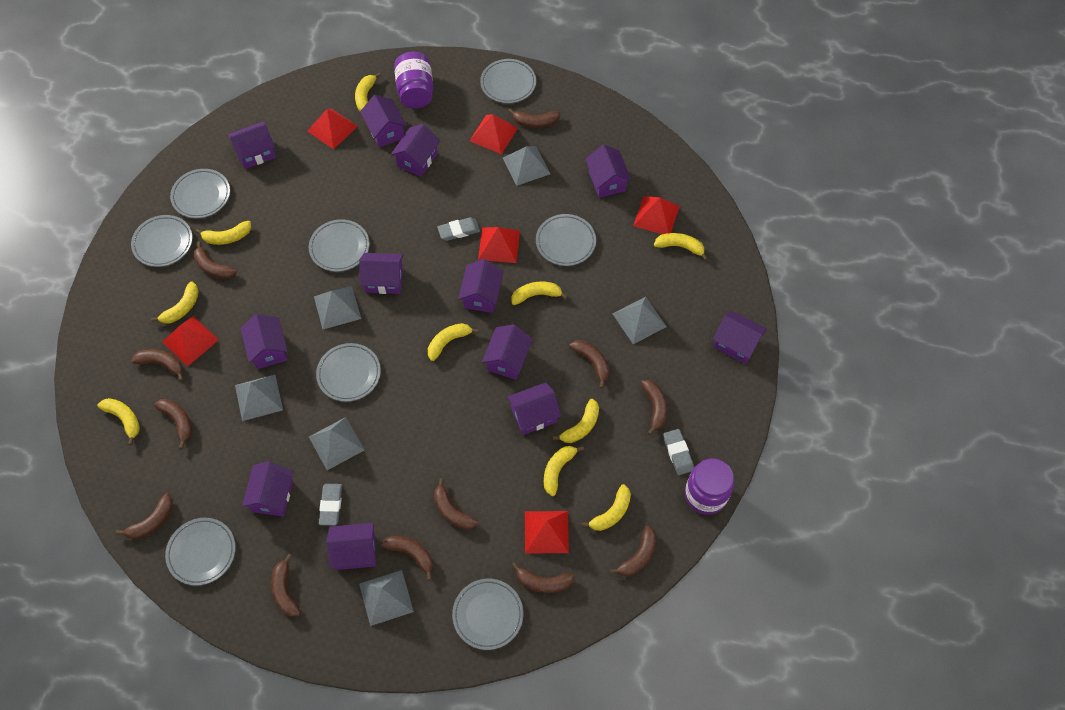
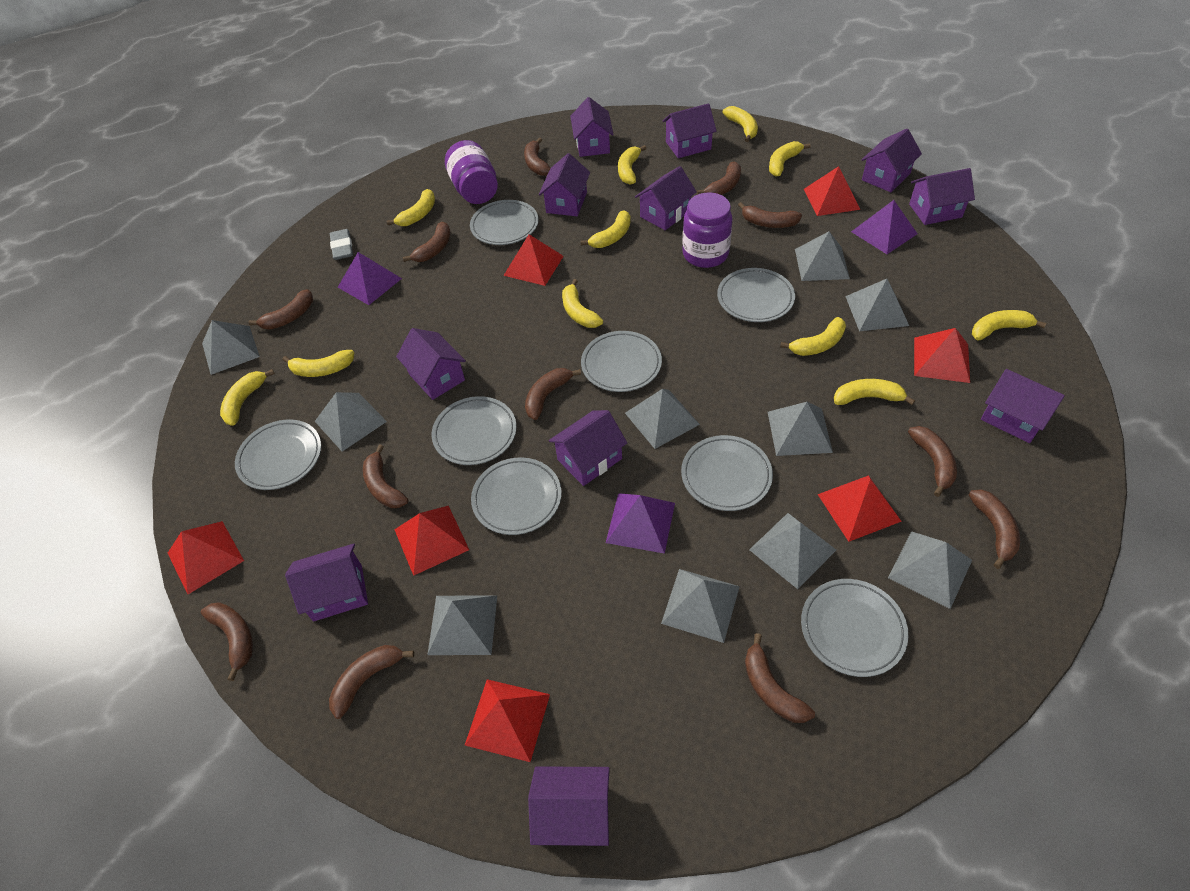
grey eraser: 3 -> 1
grey pyramid: 6 -> 10
purple house: 12 -> 11
purple pyramid: 0 -> 3
red pyramid: 6 -> 7
yellow banana: 10 -> 11

